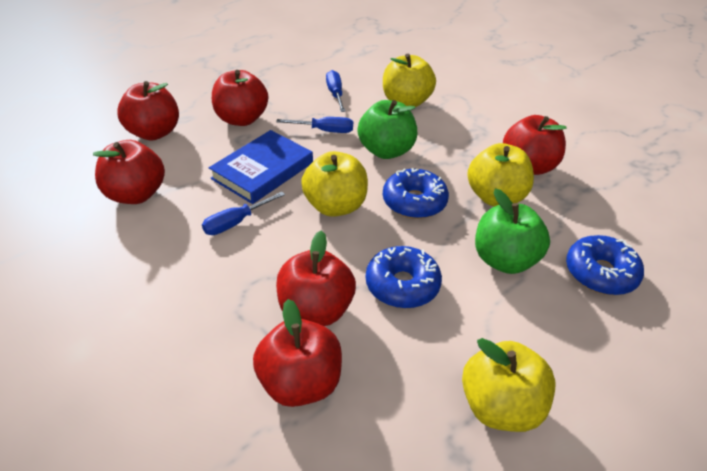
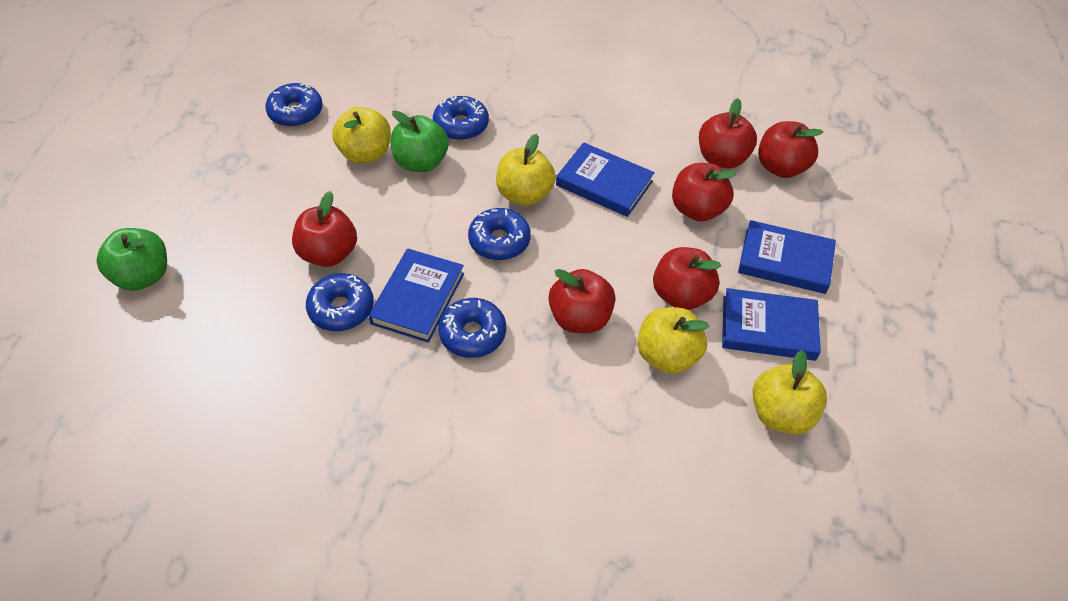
blue book: 1 -> 4
blue donut: 3 -> 5
blue screwdriver: 3 -> 0

